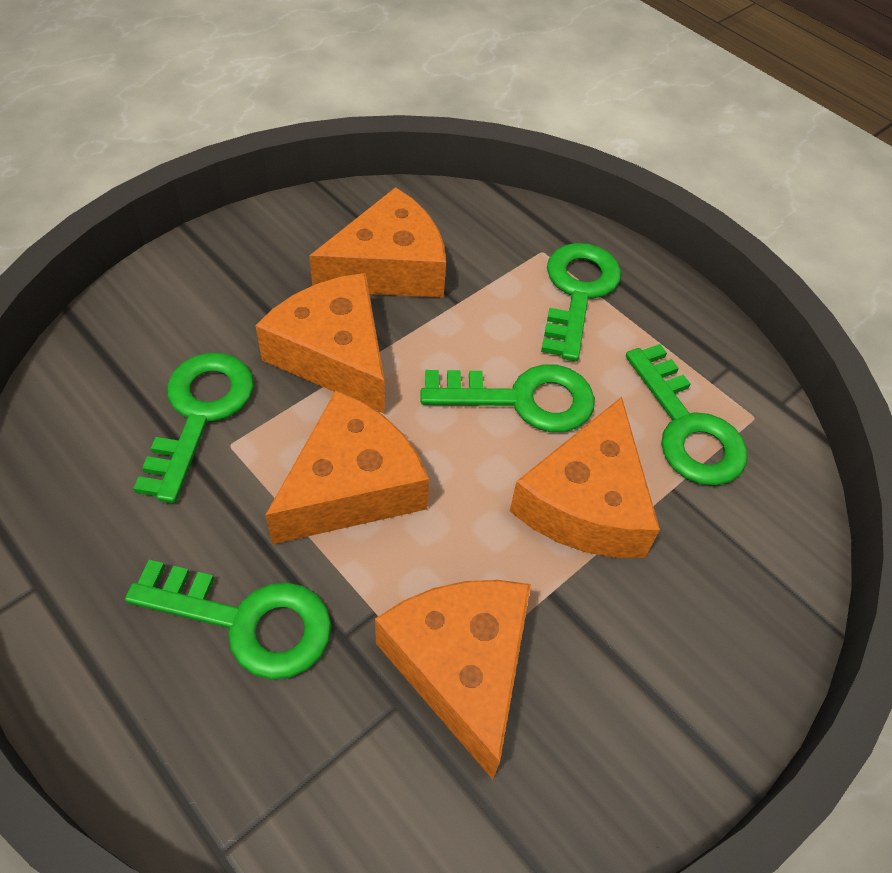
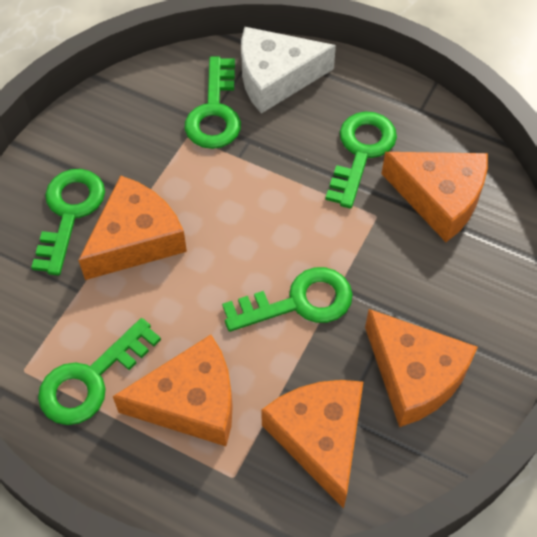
white cheese: 0 -> 1

